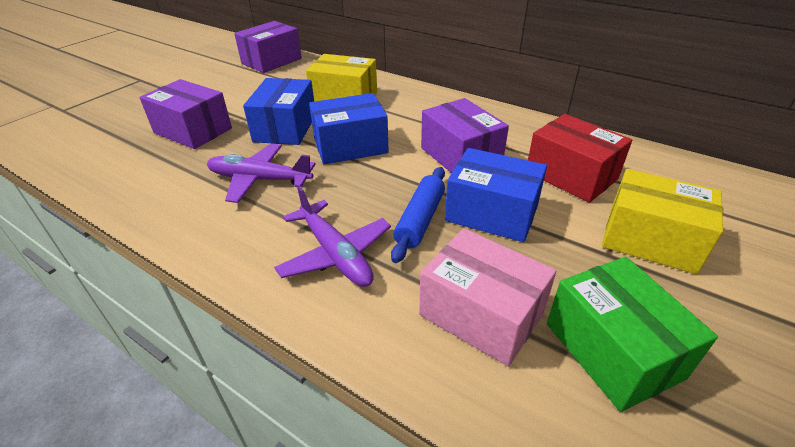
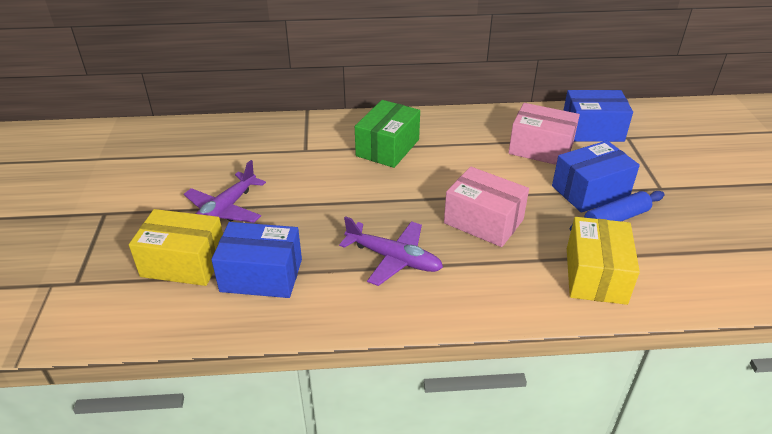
pink box: 1 -> 2
purple box: 3 -> 0
red box: 1 -> 0

